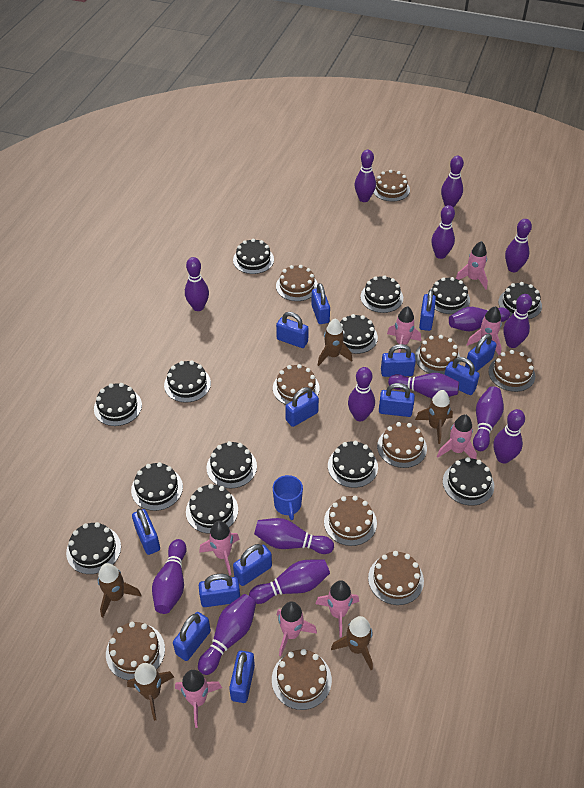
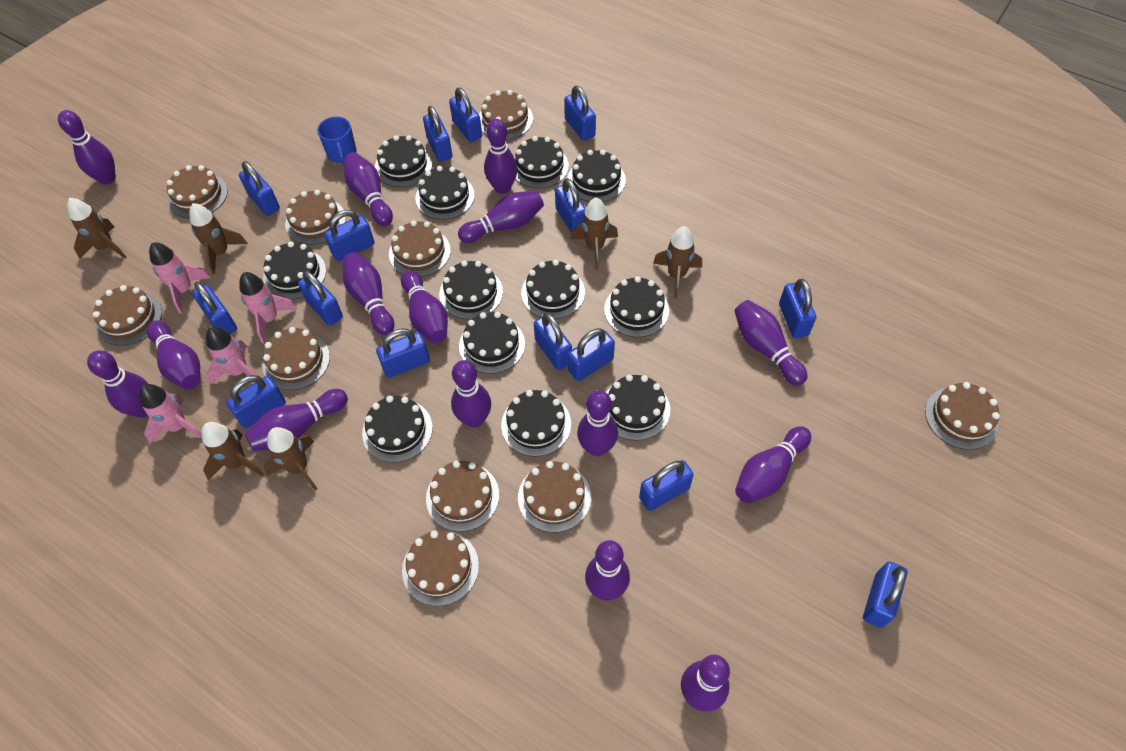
black cake: 13 -> 12
blue padlock: 13 -> 15
brown rocket: 5 -> 6
pink rocket: 8 -> 4

